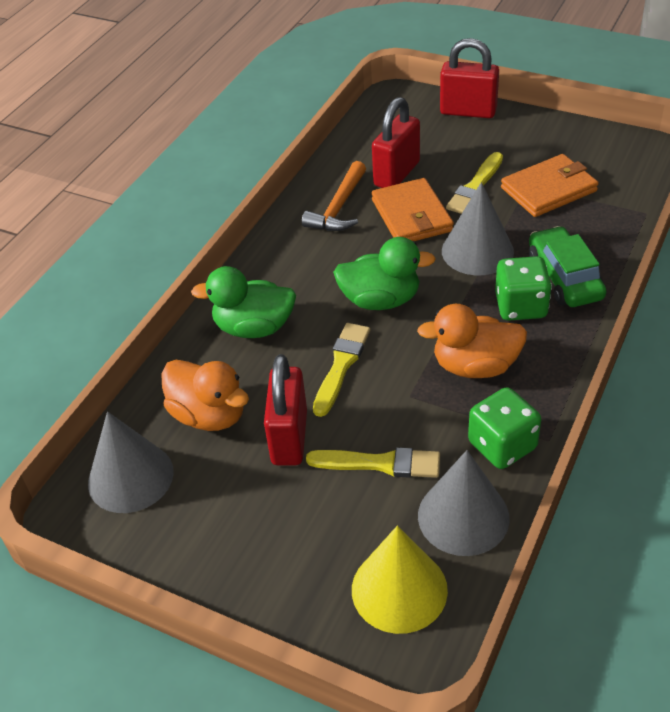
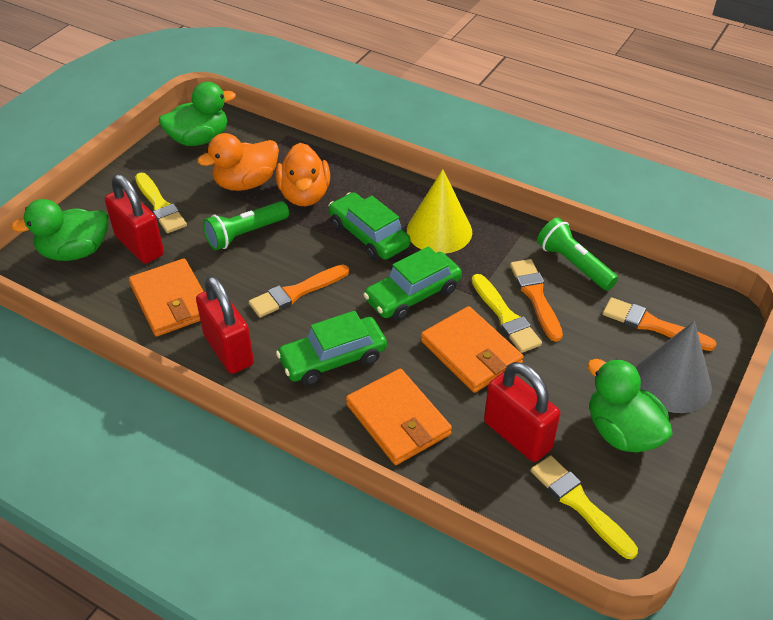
green car: 1 -> 3
green dice: 2 -> 0
green duck: 2 -> 3
green flashlight: 0 -> 2
grey cone: 3 -> 1
orange brush: 0 -> 3
orange hammer: 1 -> 0
orange wallet: 2 -> 3

